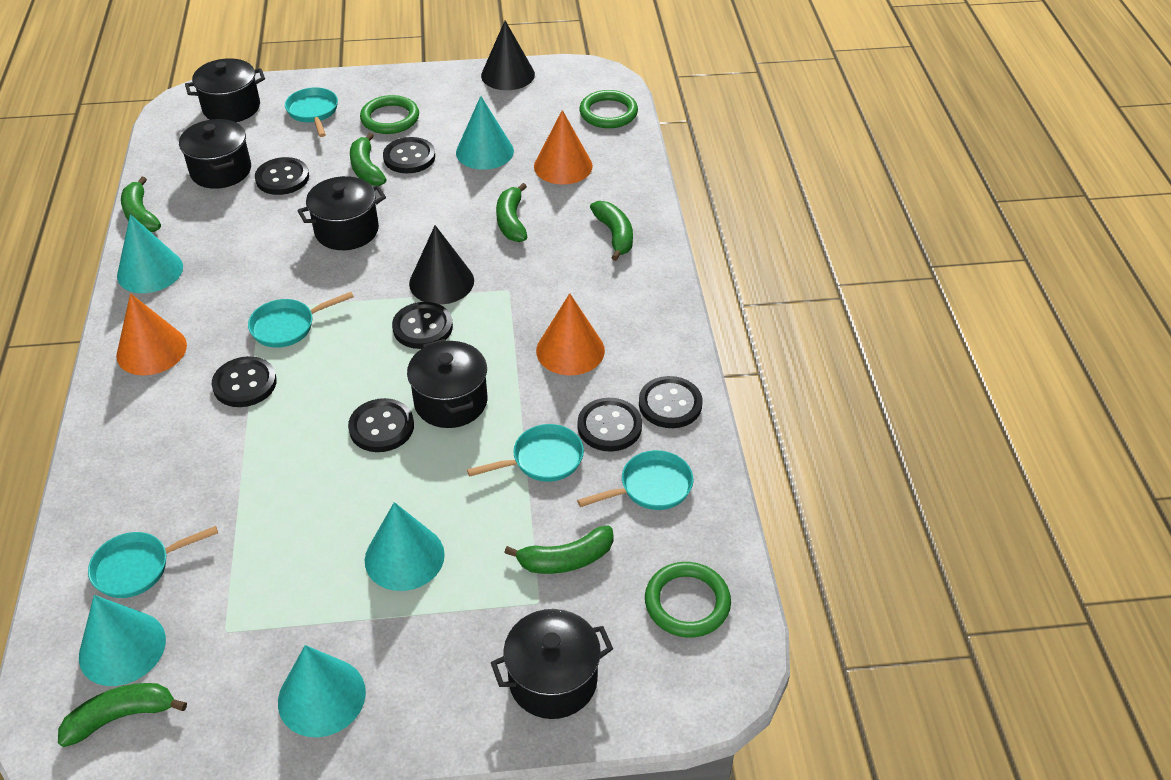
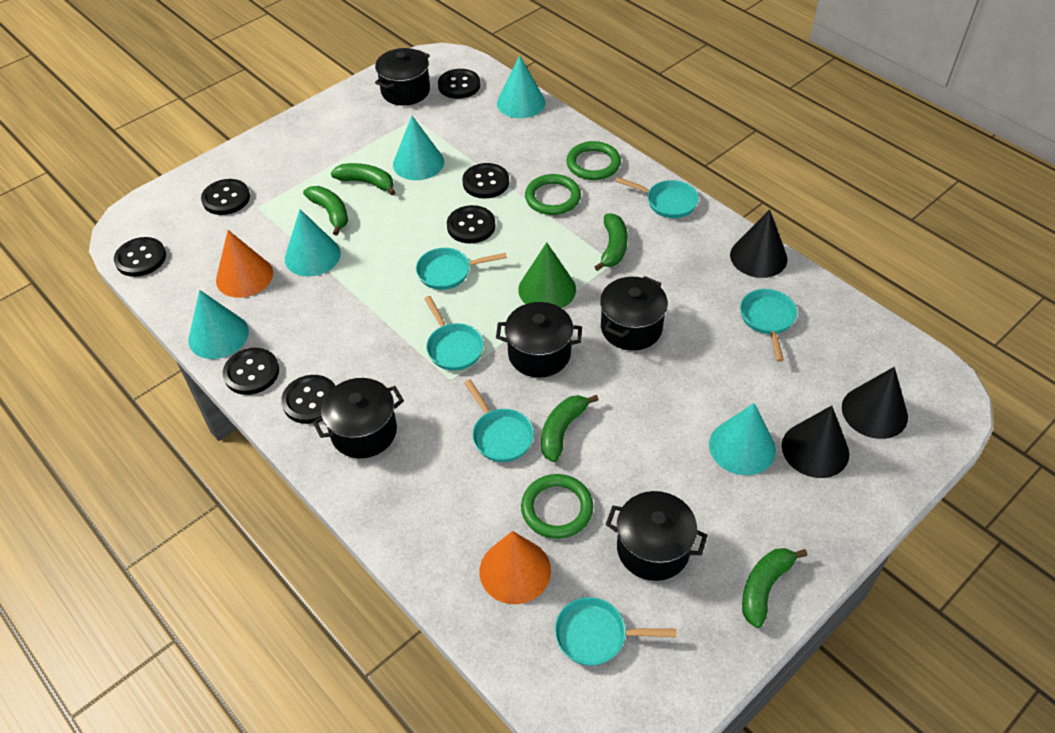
black cone: 2 -> 3
green banana: 6 -> 5
green cone: 0 -> 1
orange cone: 3 -> 2
turquoise pan: 5 -> 6

